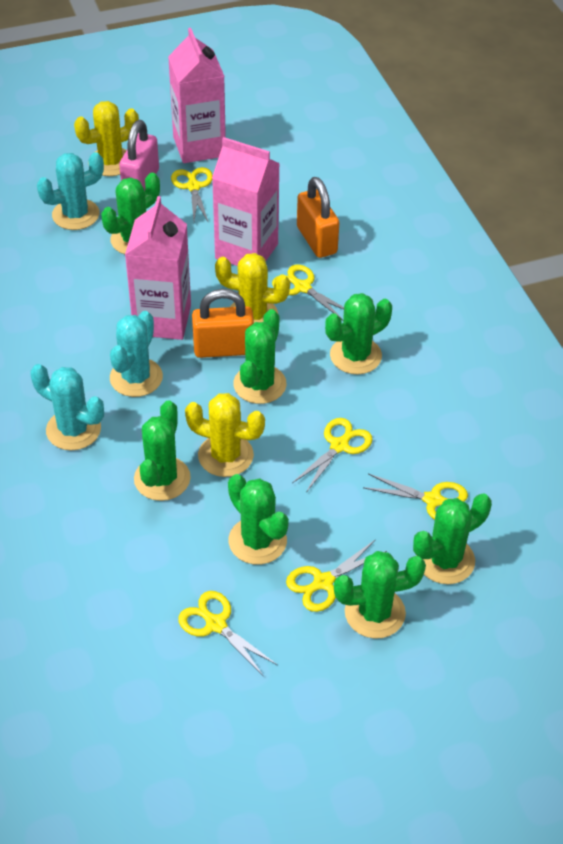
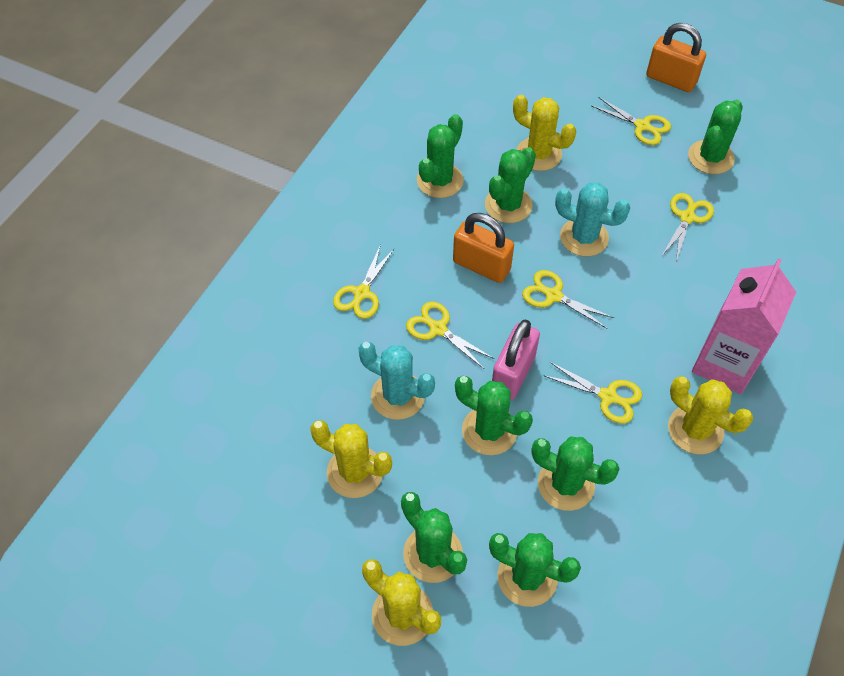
pink carton: 3 -> 1
turquoise cactus: 3 -> 2
yellow cactus: 3 -> 4

